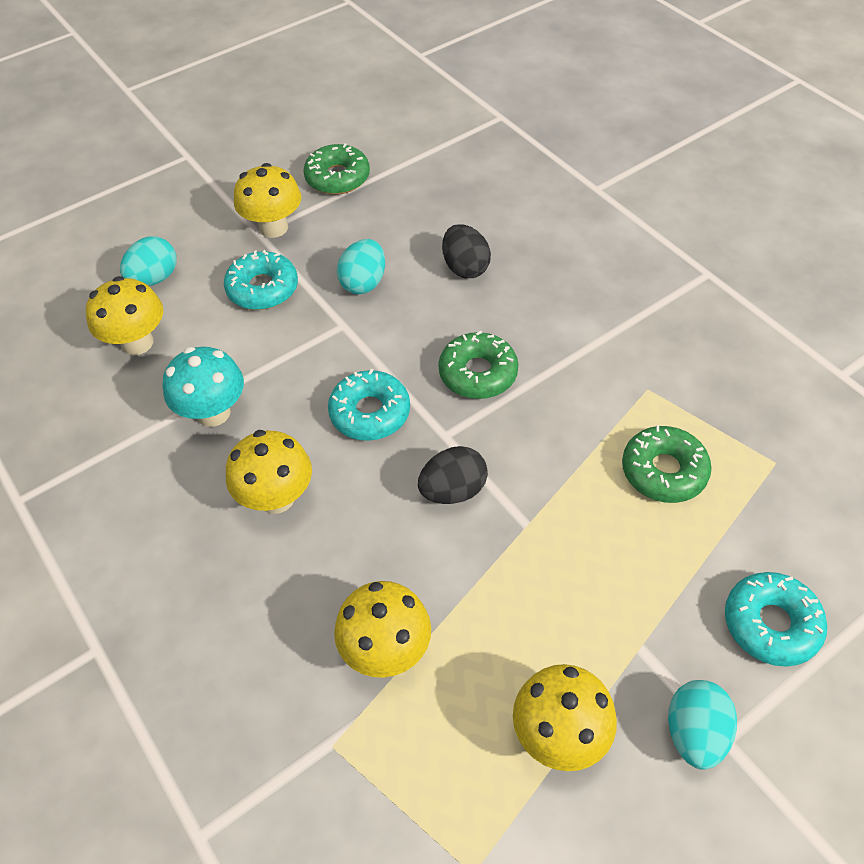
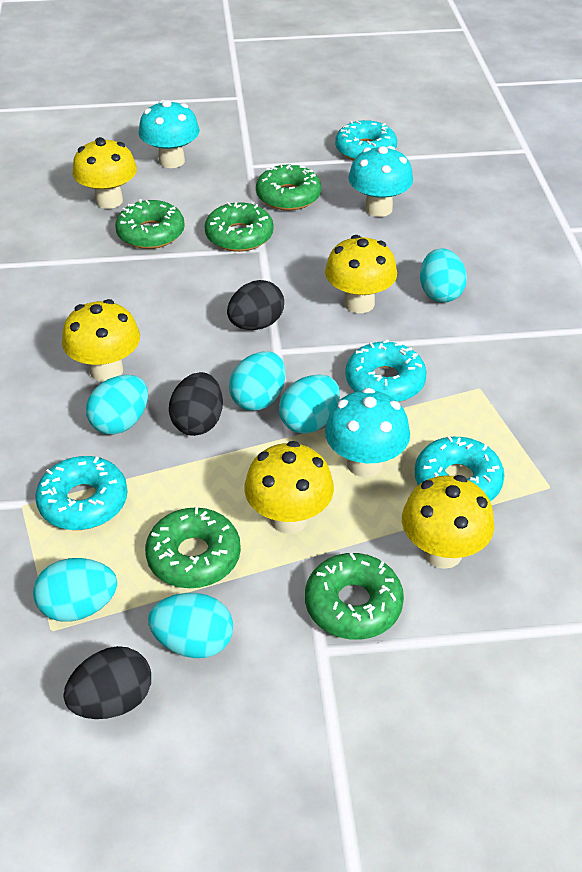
black egg: 2 -> 3
green donut: 3 -> 5
turquoise donut: 3 -> 4
turquoise egg: 3 -> 6
turquoise mushroom: 1 -> 3

